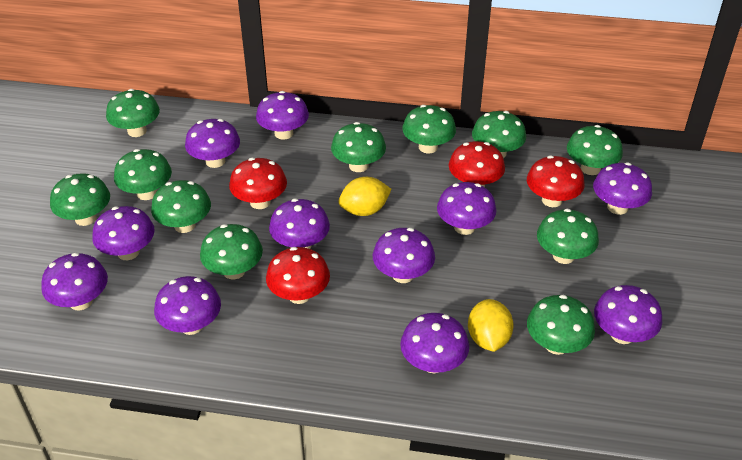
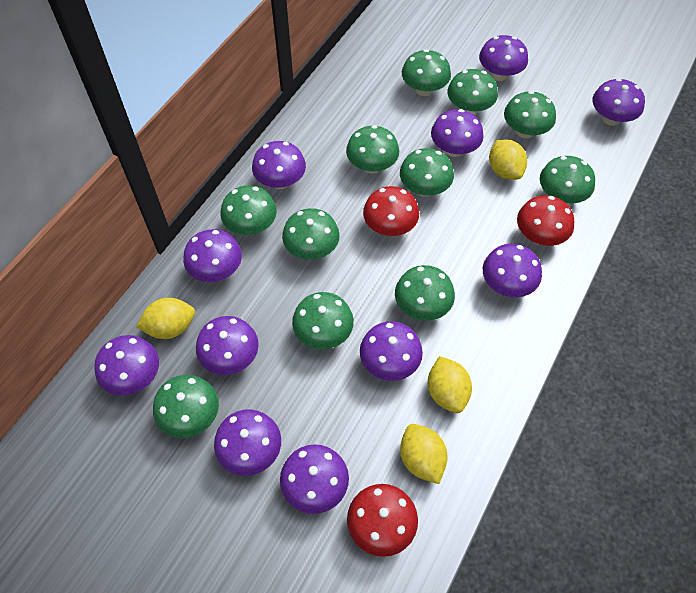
red mushroom: 4 -> 3
yellow lemon: 2 -> 4

